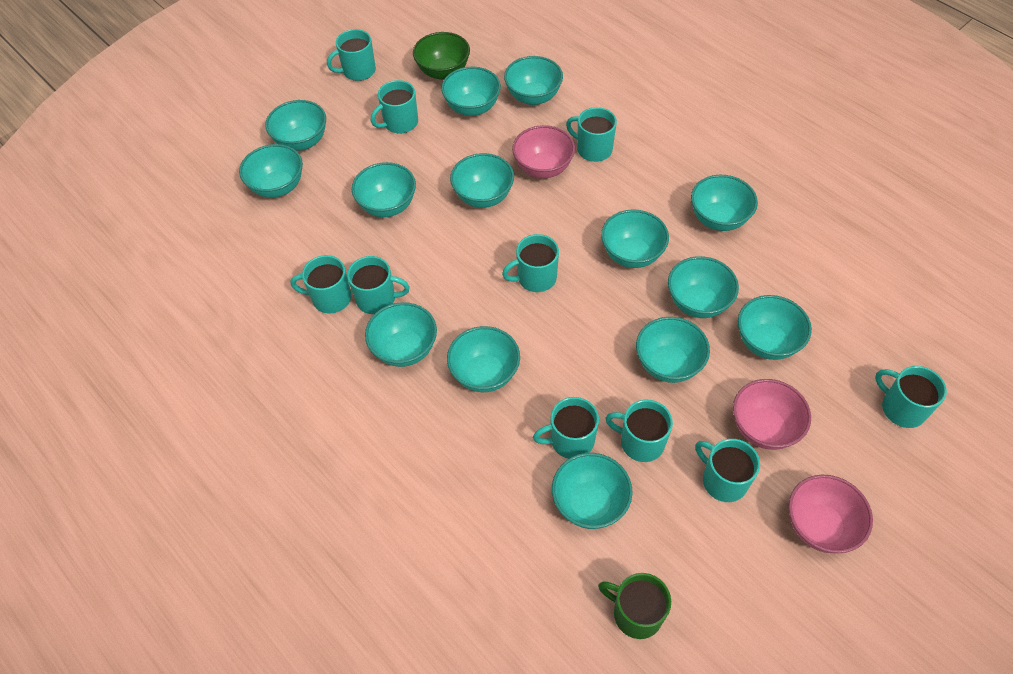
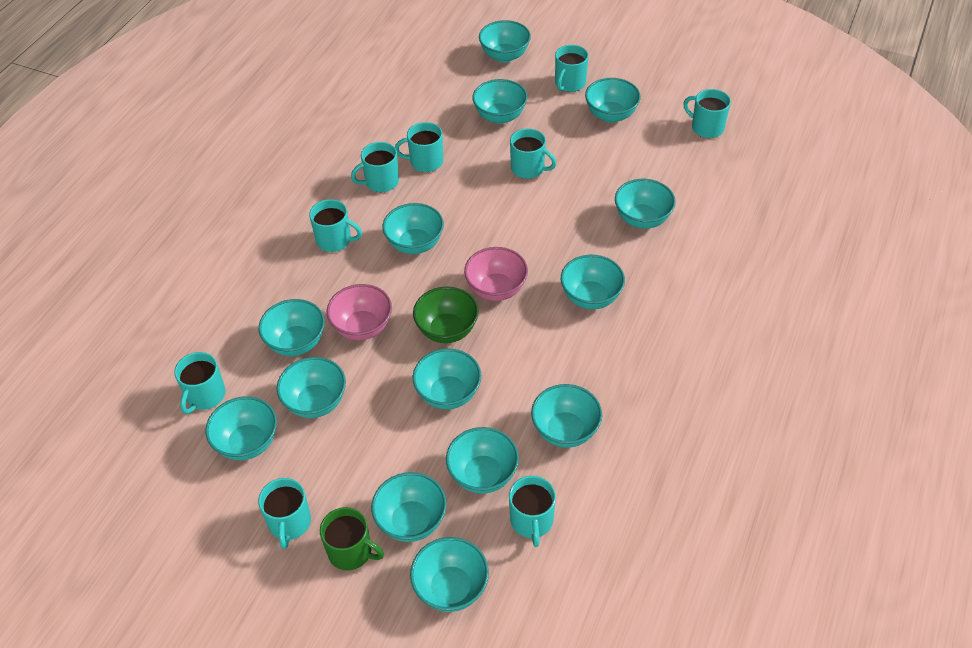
pink bowl: 3 -> 2
turquoise mug: 10 -> 9

